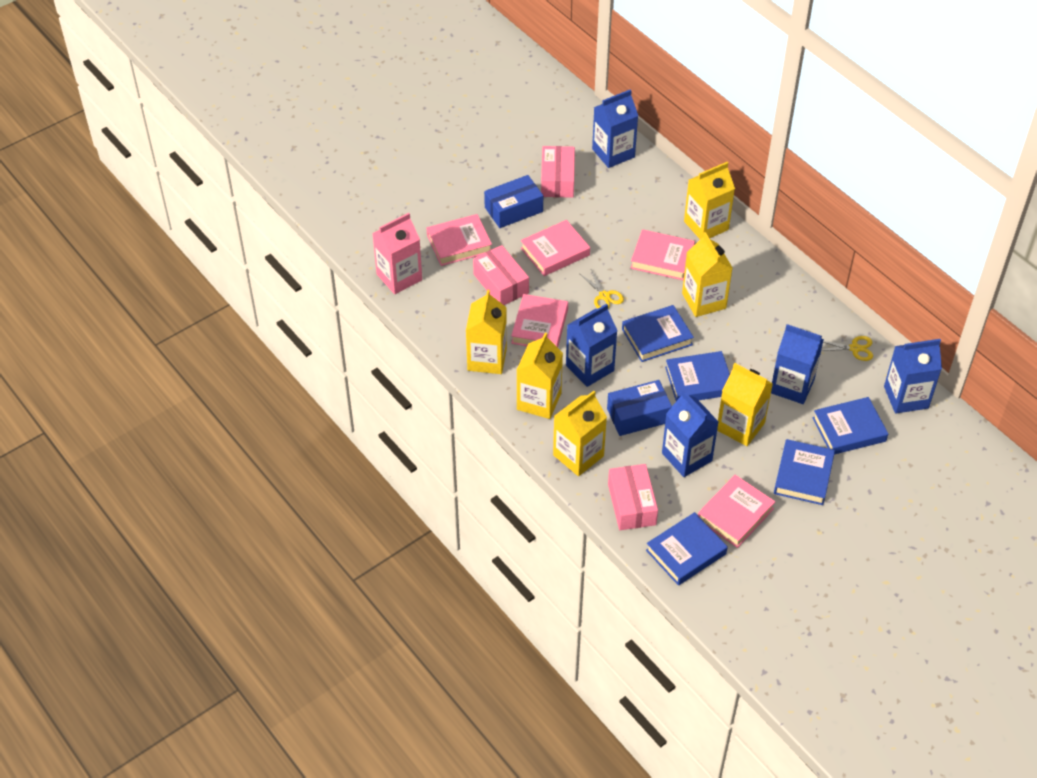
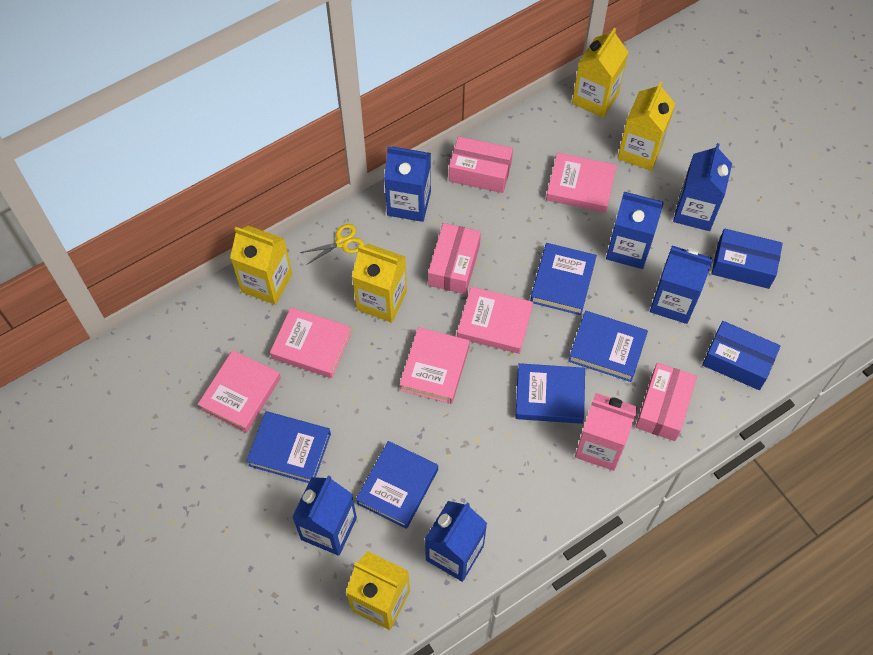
blue carton: 5 -> 6
yellow carton: 6 -> 5
yellow scissors: 2 -> 1

